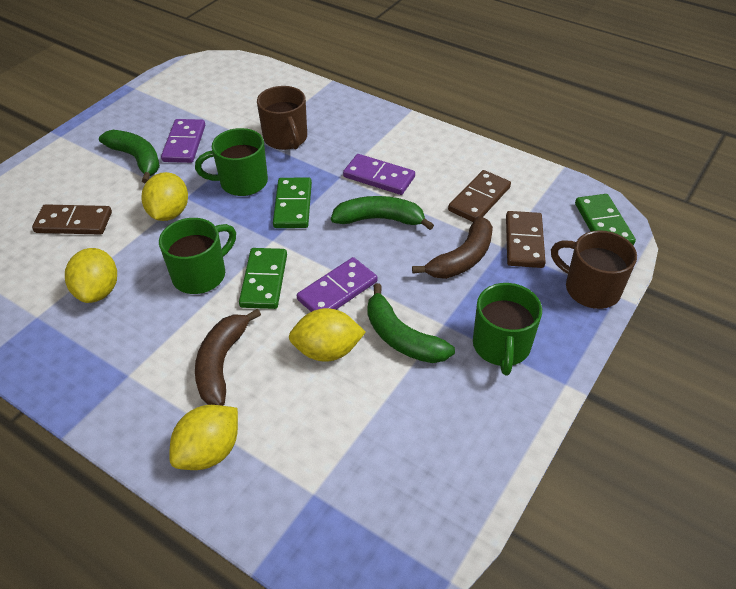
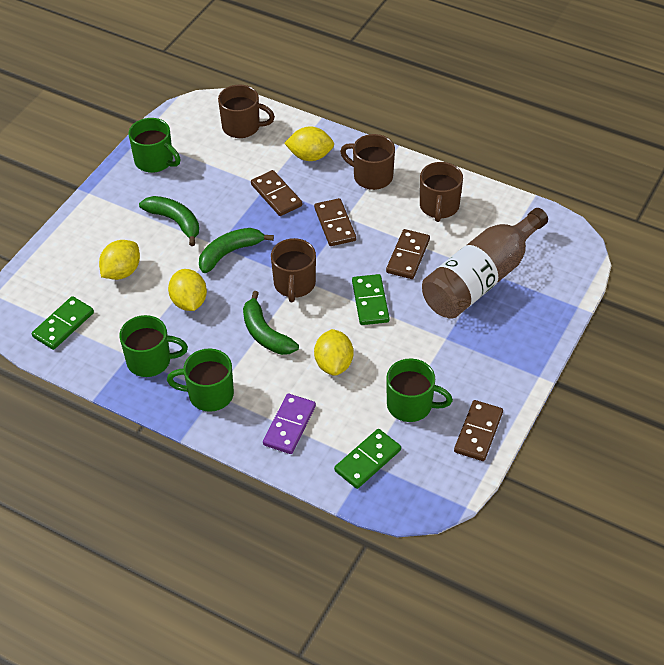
brown banana: 2 -> 0
brown bottle: 0 -> 1
brown domino: 3 -> 4
brown mug: 2 -> 4
green mug: 3 -> 4
purple domino: 3 -> 1

